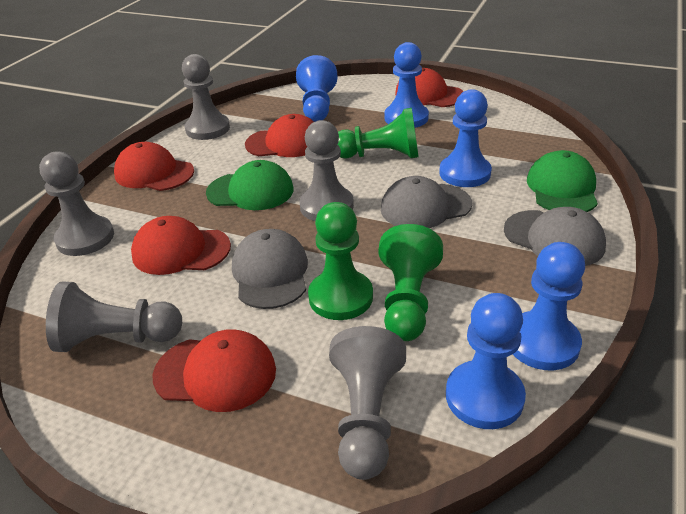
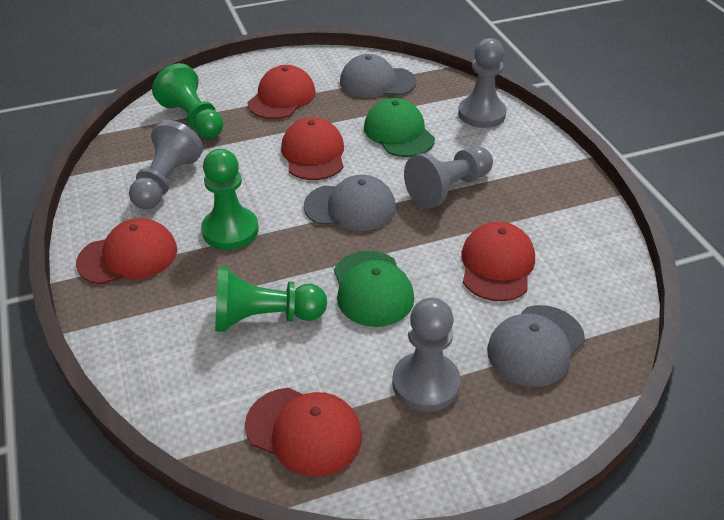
blue pawn: 5 -> 0
grey pawn: 5 -> 4

